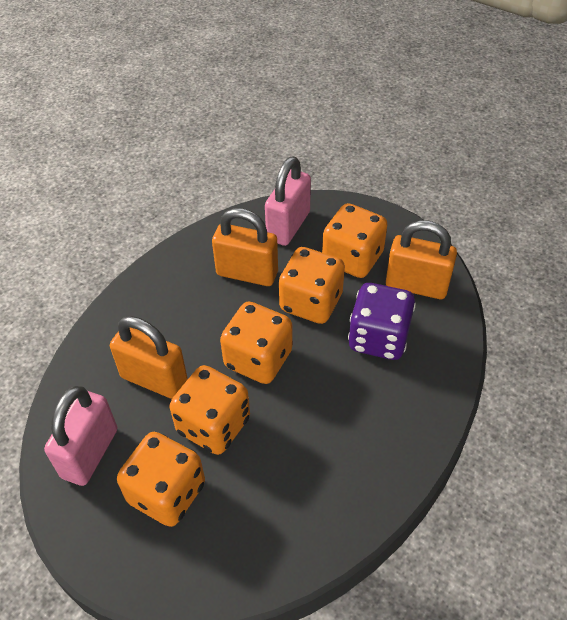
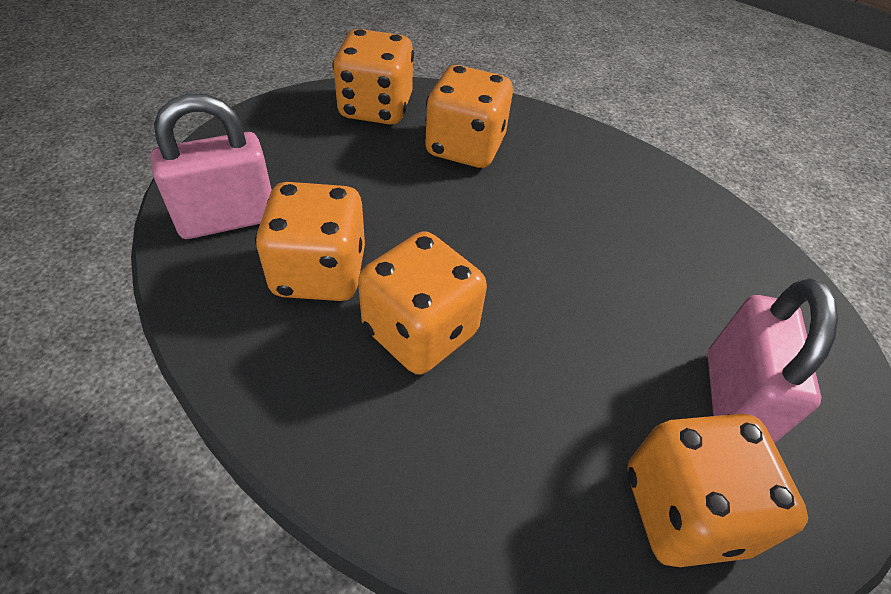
orange padlock: 3 -> 0
purple dice: 1 -> 0

